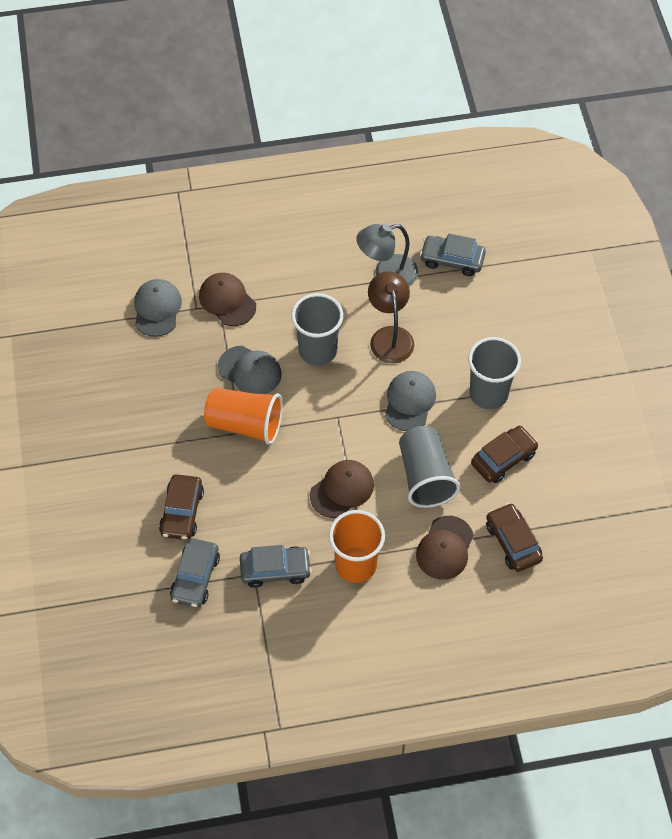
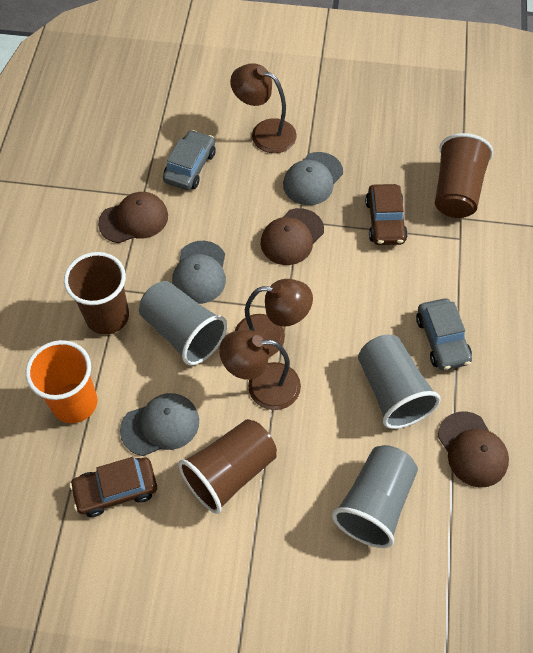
brown car: 3 -> 2
brown cup: 0 -> 3
brown lamp: 1 -> 3
grey car: 3 -> 2
grey lamp: 1 -> 0
orange cup: 2 -> 1

